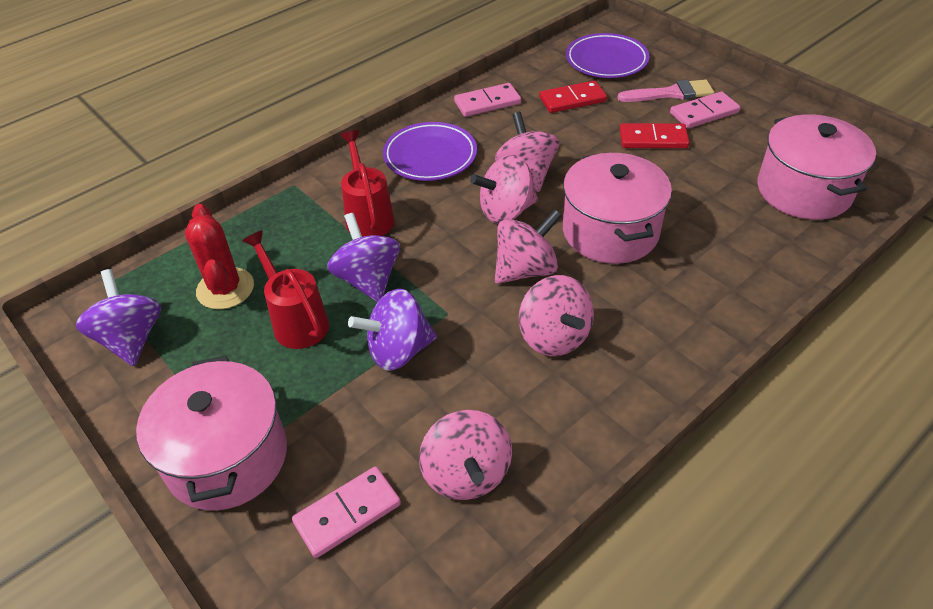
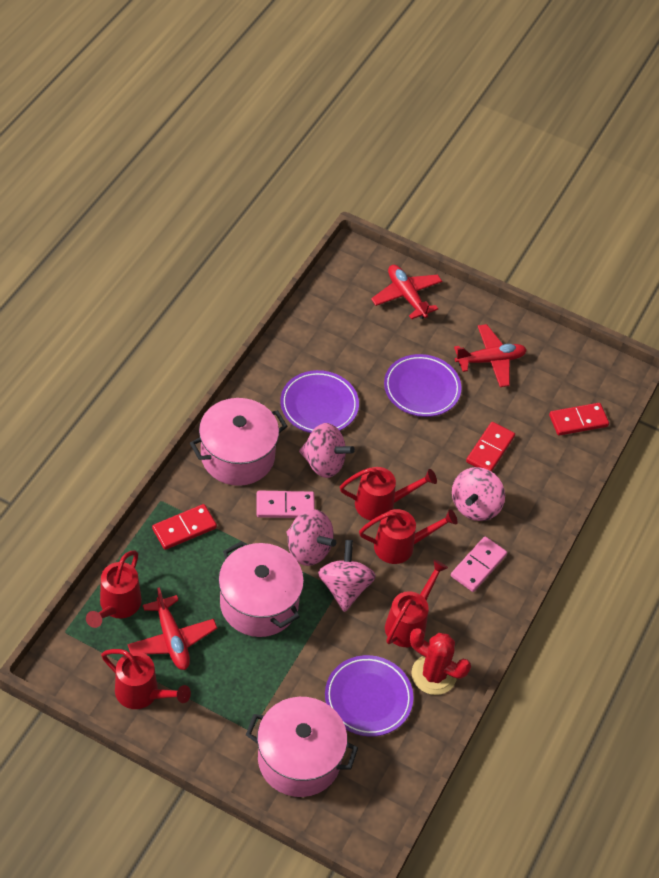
pink brush: 1 -> 0
pink domino: 3 -> 2
pink spinning top: 5 -> 4
purple plate: 2 -> 3
purple spinning top: 3 -> 0
red domino: 2 -> 3
red plane: 0 -> 3
red watering can: 2 -> 5

